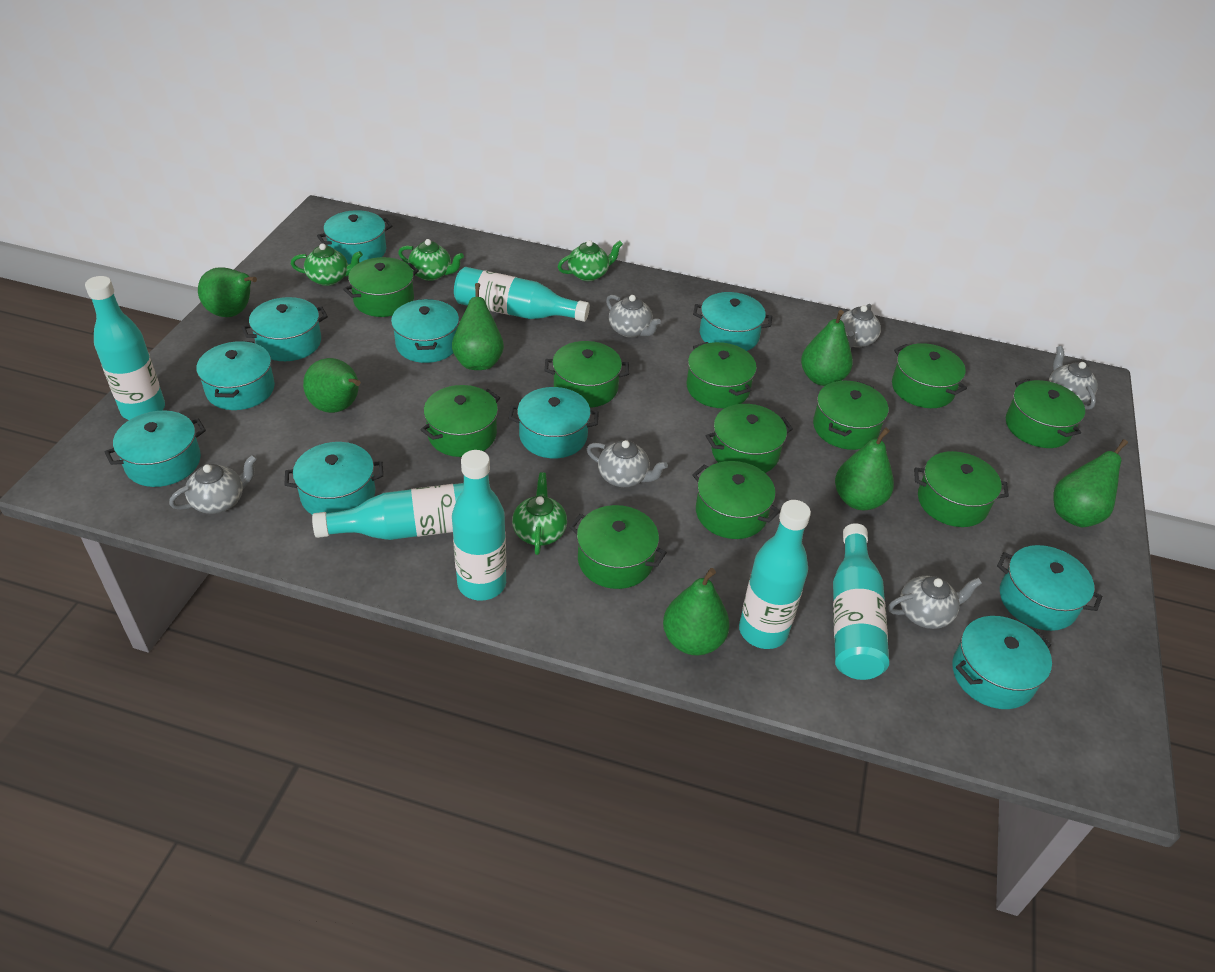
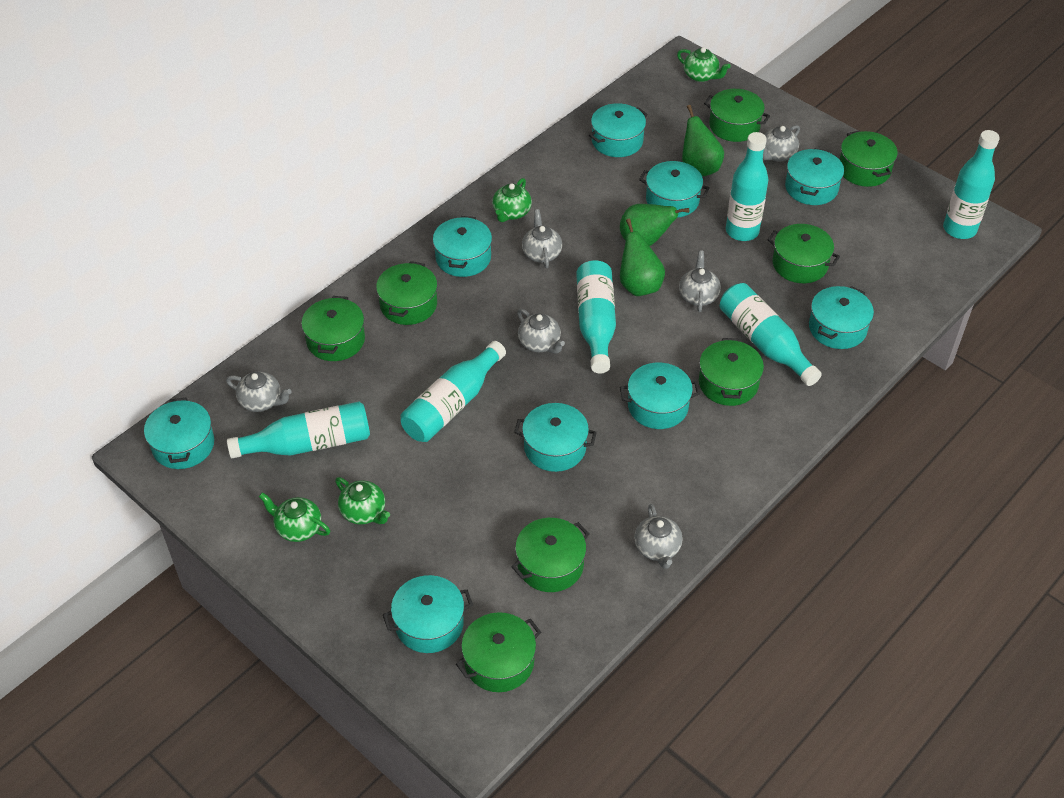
green pear: 7 -> 3
green pot: 11 -> 8
turquoise pot: 10 -> 9

